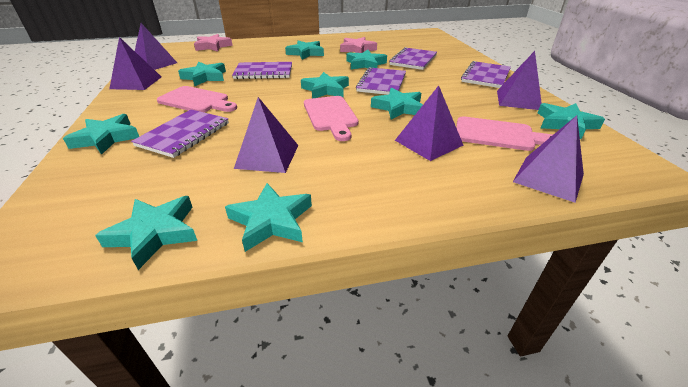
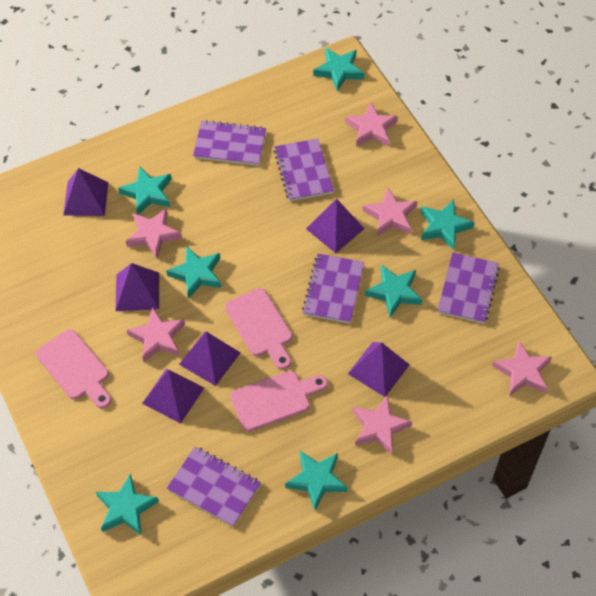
pink star: 2 -> 6
turquoise star: 9 -> 7

